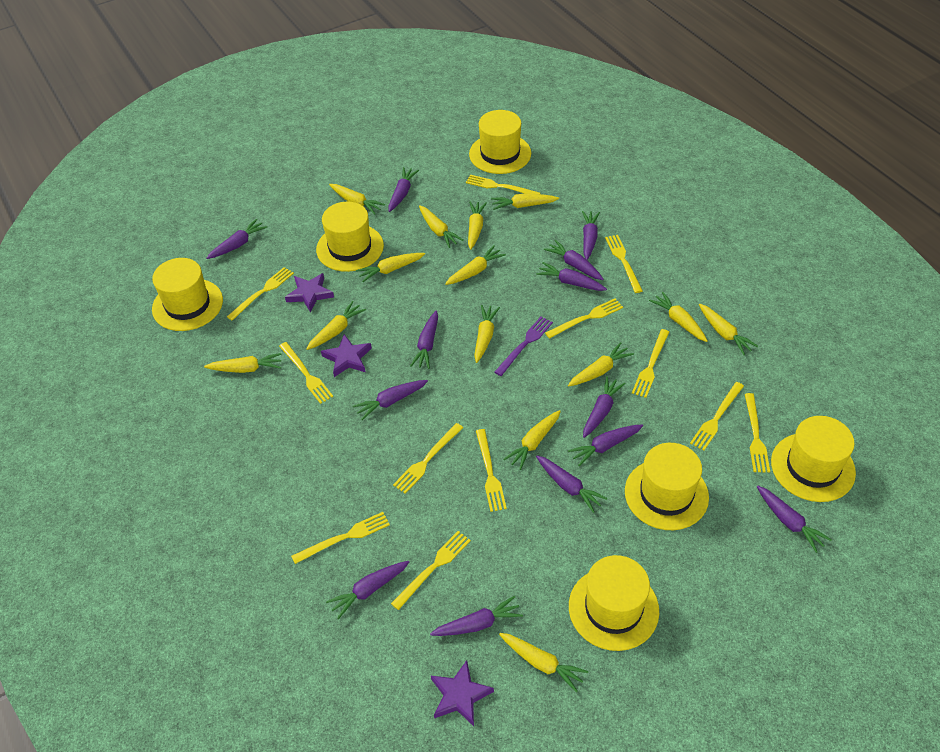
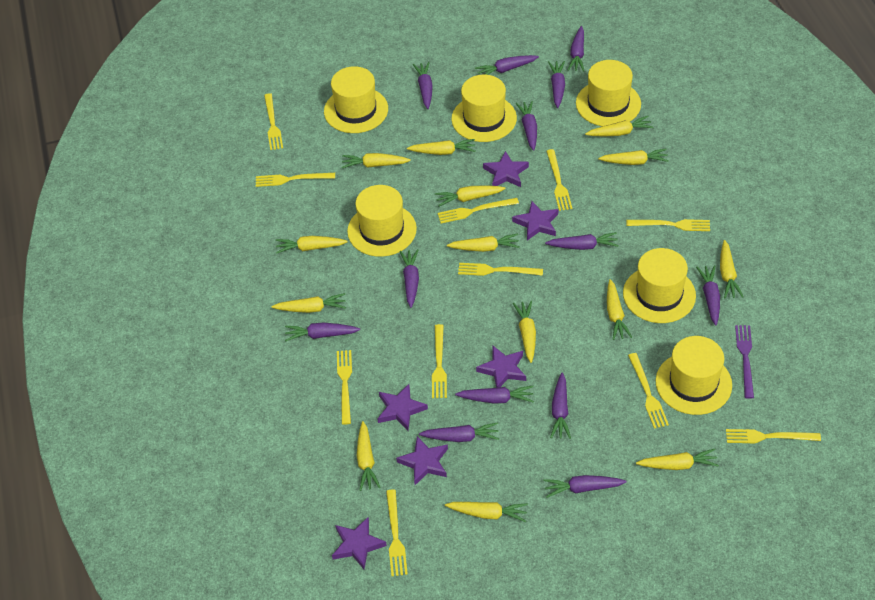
purple star: 3 -> 6
yellow fork: 12 -> 11

